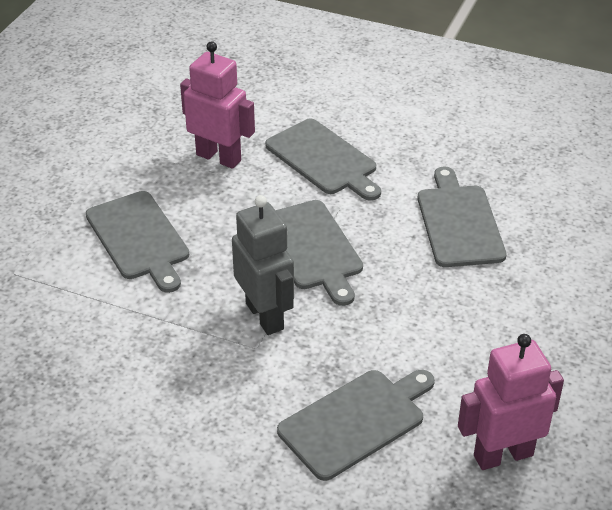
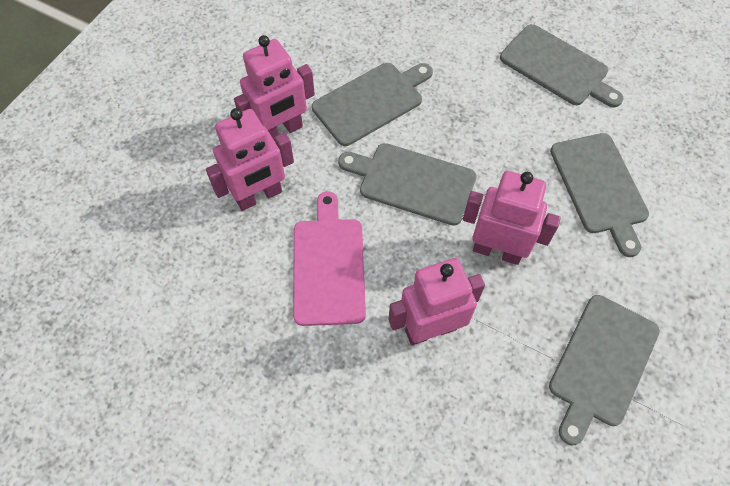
grey robot: 1 -> 0
pink cutting board: 0 -> 1
pink robot: 2 -> 4

